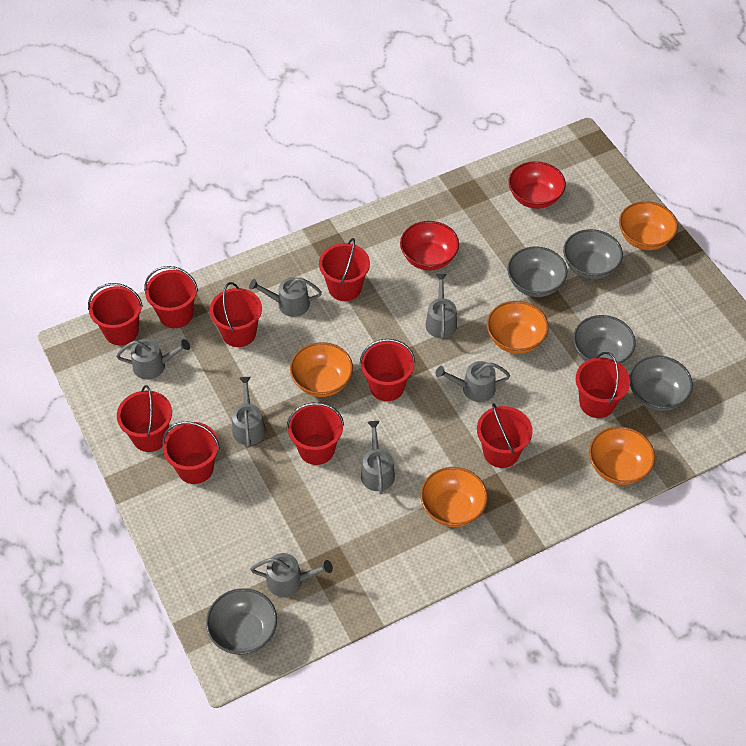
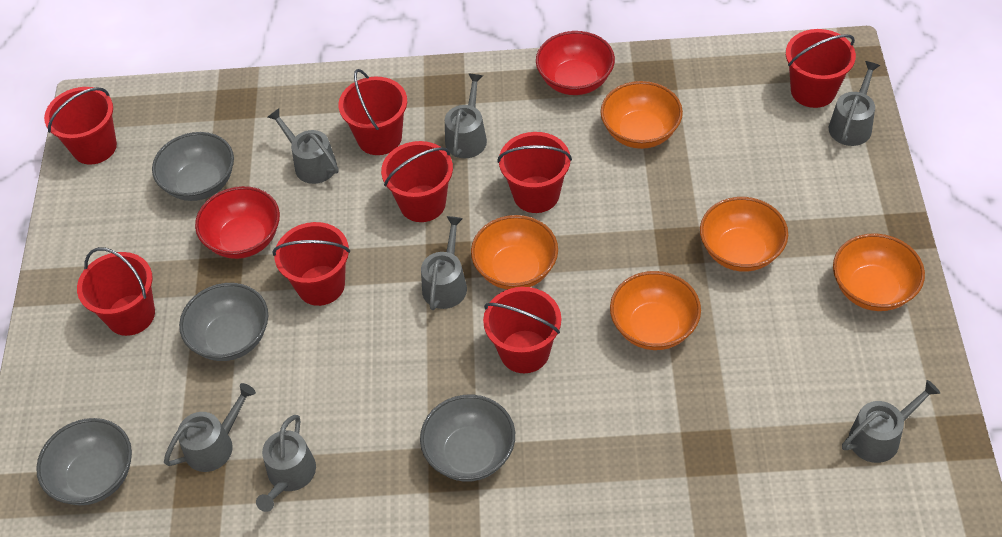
grey bowl: 5 -> 4
red bucket: 10 -> 8

